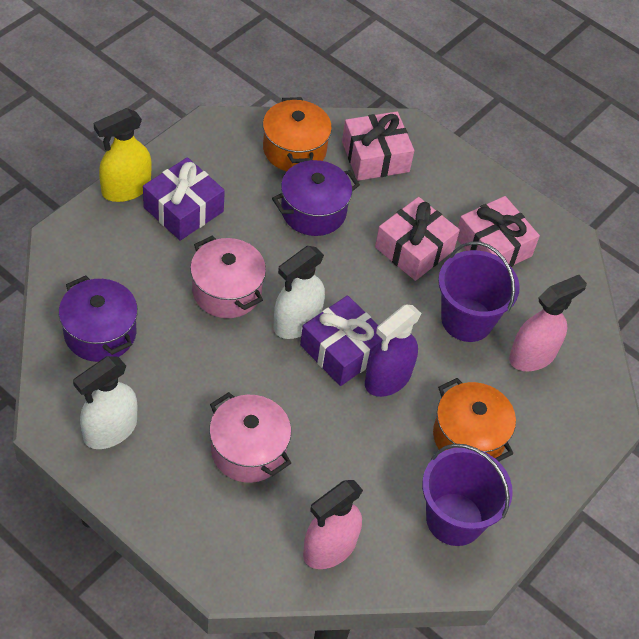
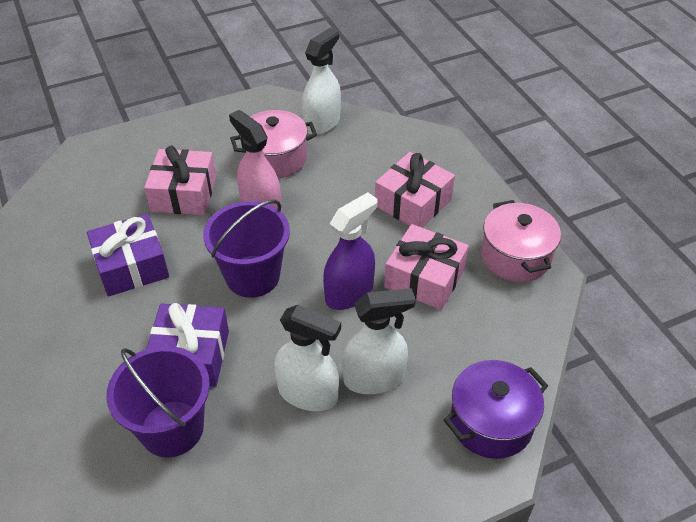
orange pot: 2 -> 0
pink spray bottle: 2 -> 1
purple pot: 2 -> 1
white spray bottle: 2 -> 3
yellow spray bottle: 1 -> 0

